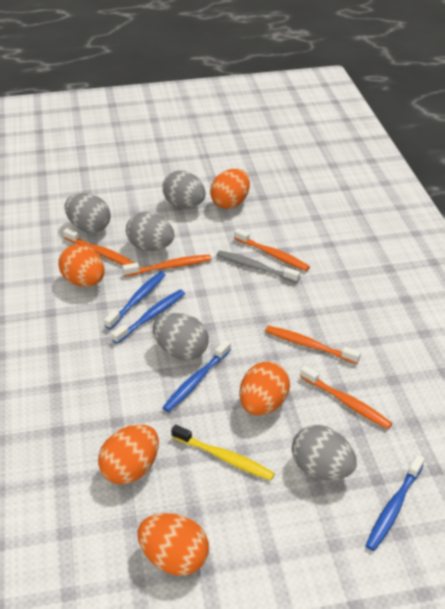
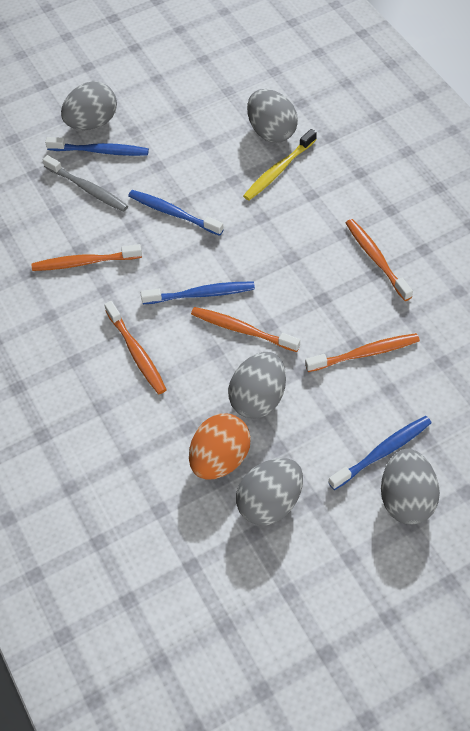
orange egg: 5 -> 1

